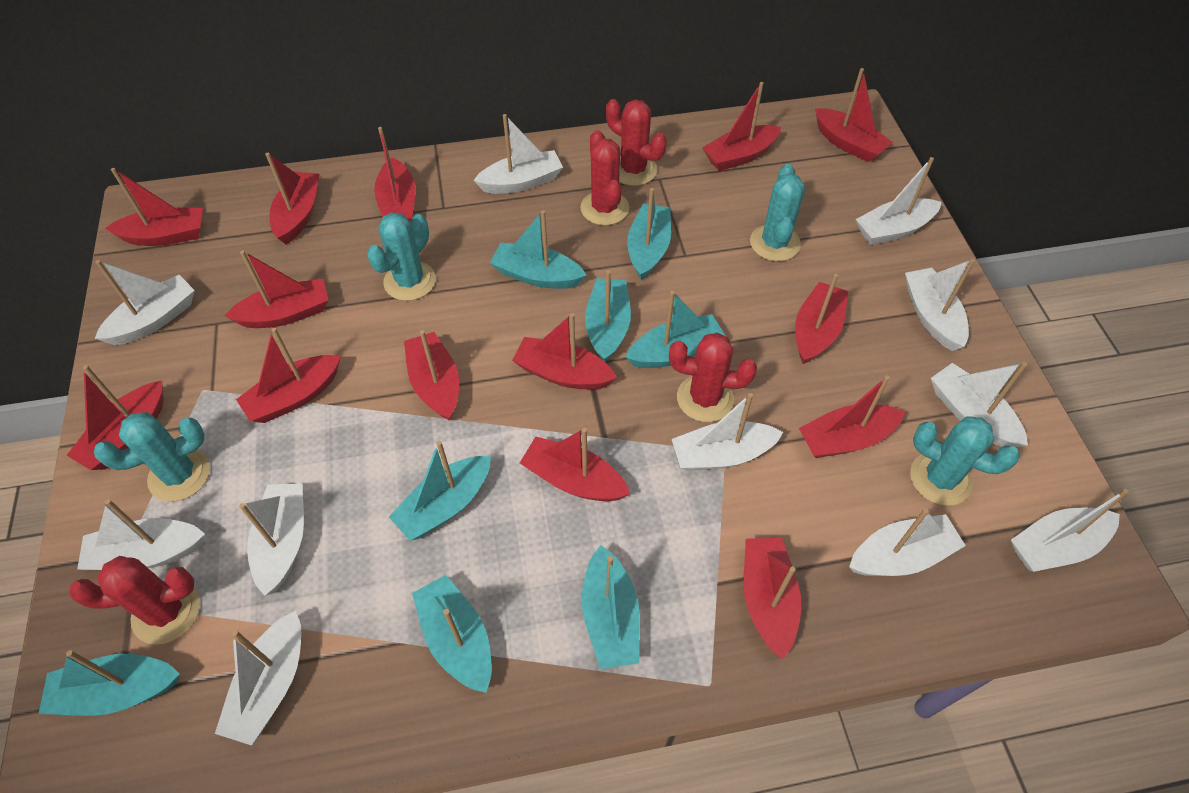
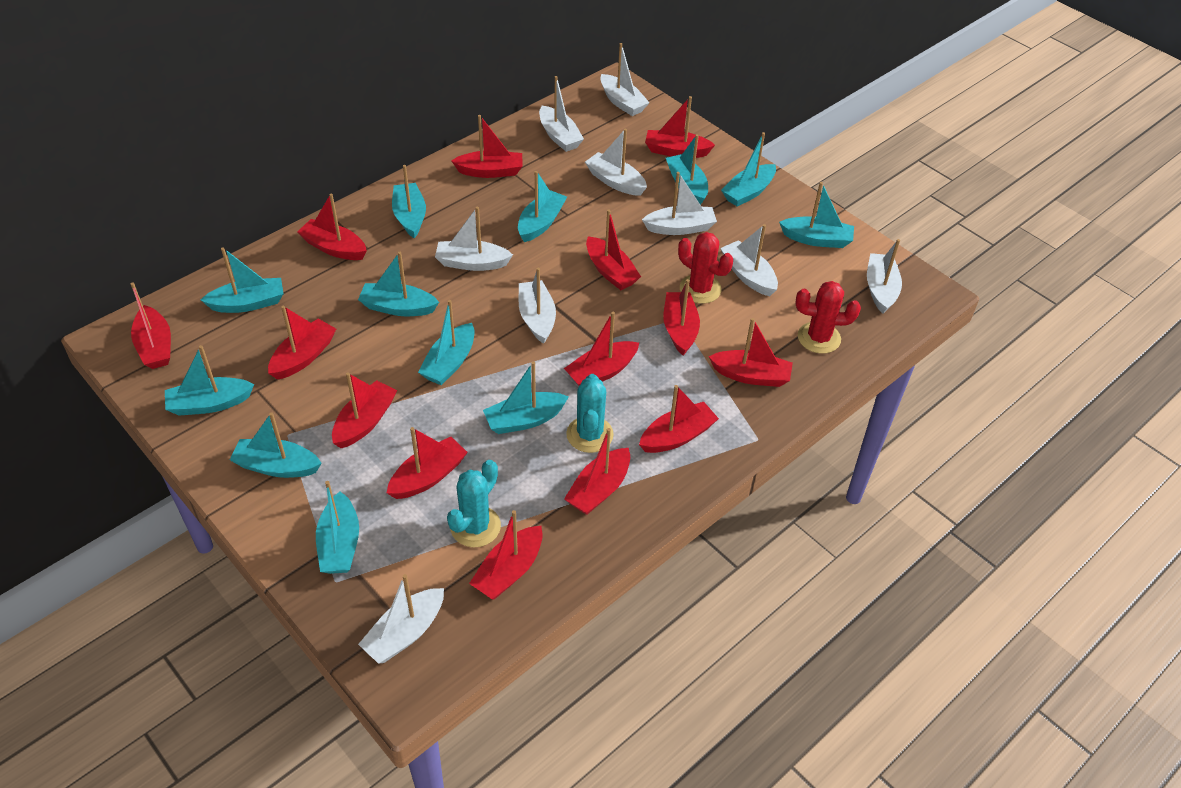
red cactus: 4 -> 2
turquoise boat: 8 -> 12
turquoise cactus: 4 -> 2
white boat: 11 -> 9

